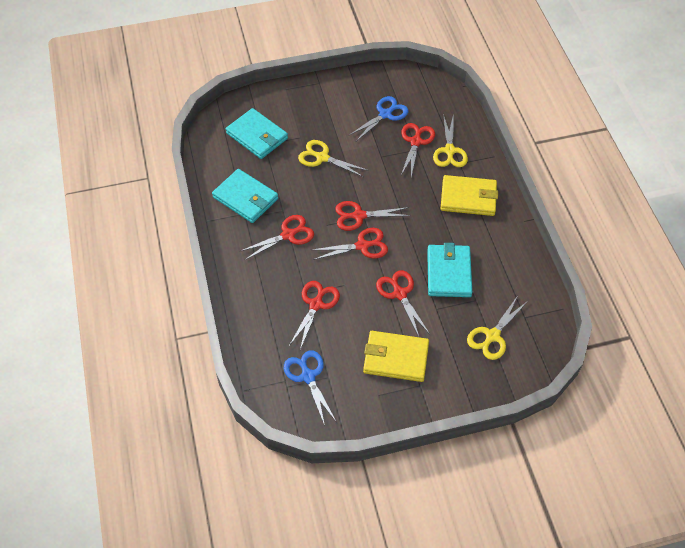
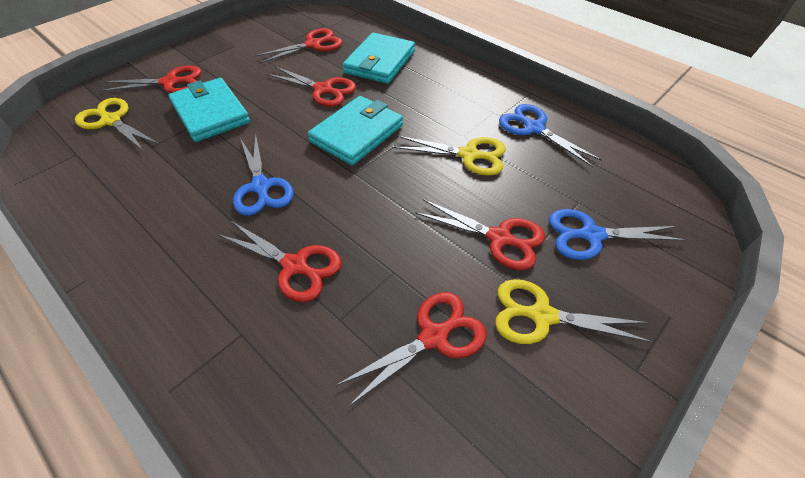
blue scissors: 2 -> 3
yellow wallet: 2 -> 0

